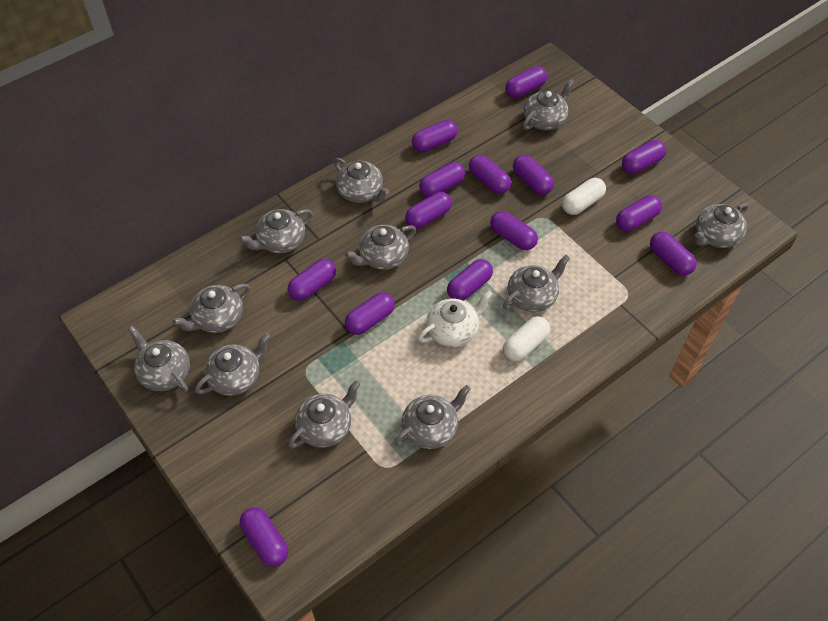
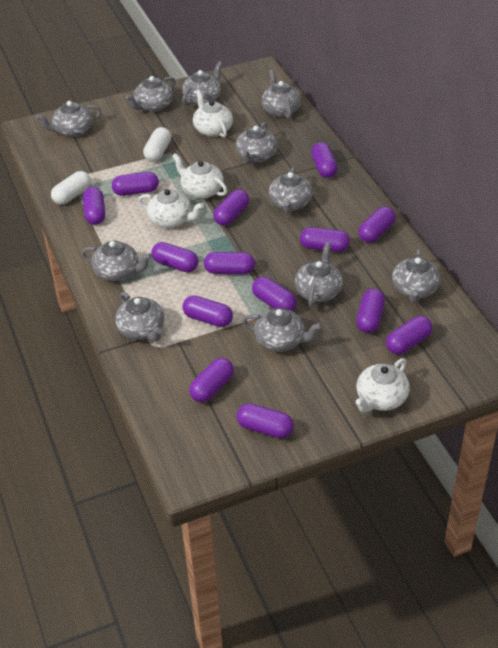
white teapot: 1 -> 4

